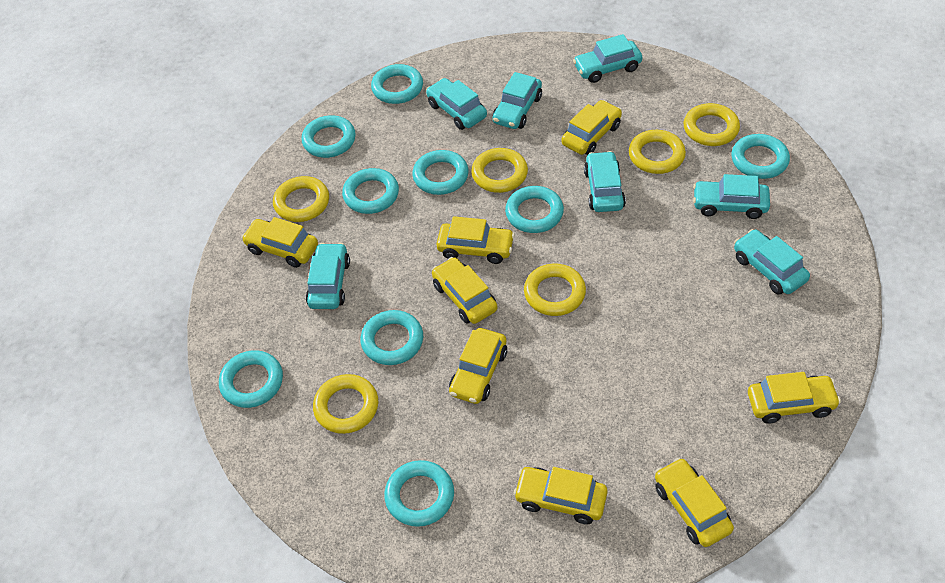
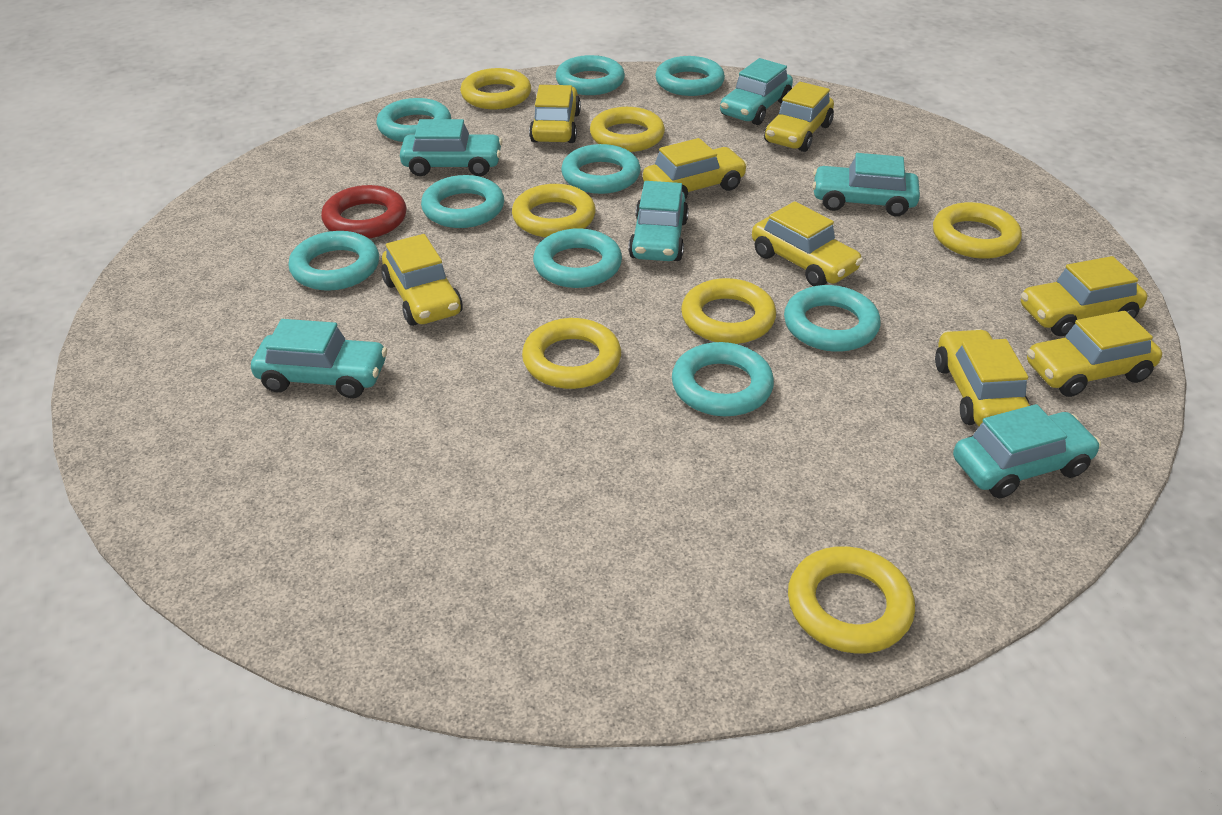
red ring: 0 -> 1
turquoise car: 7 -> 6
yellow ring: 6 -> 7

